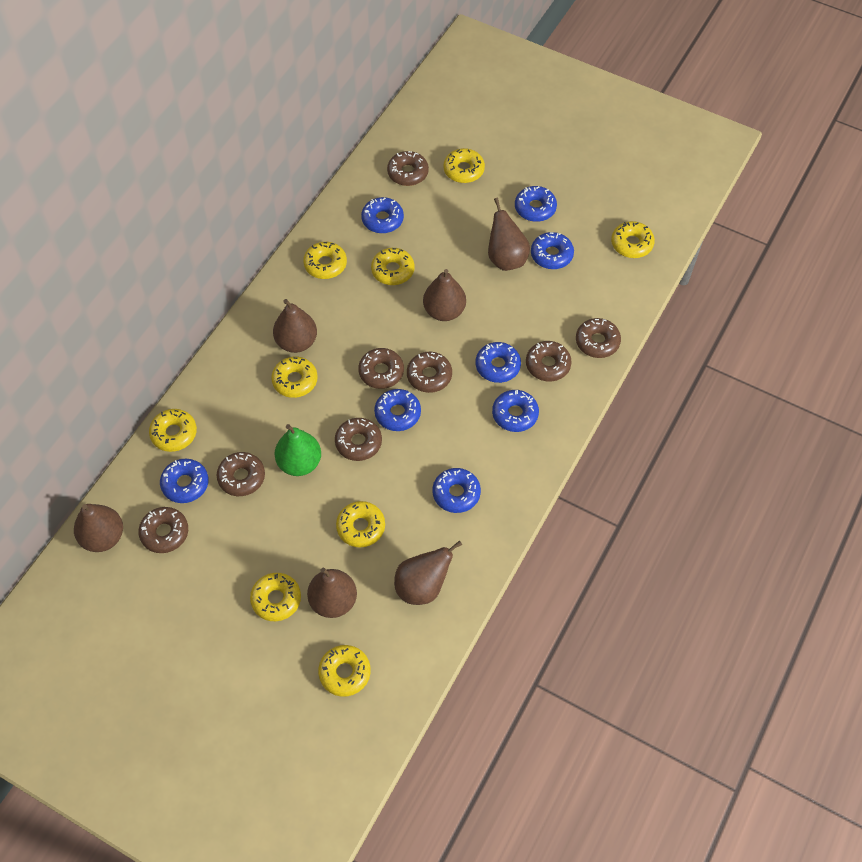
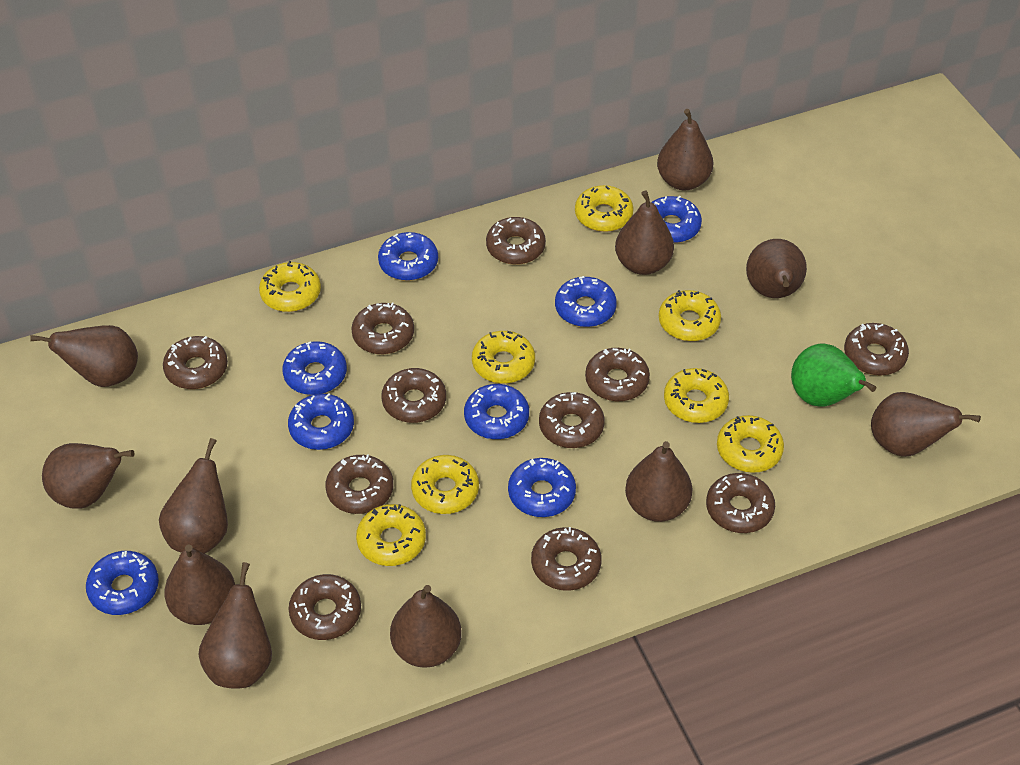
brown donut: 8 -> 11
brown pear: 6 -> 11
yellow donut: 9 -> 8

